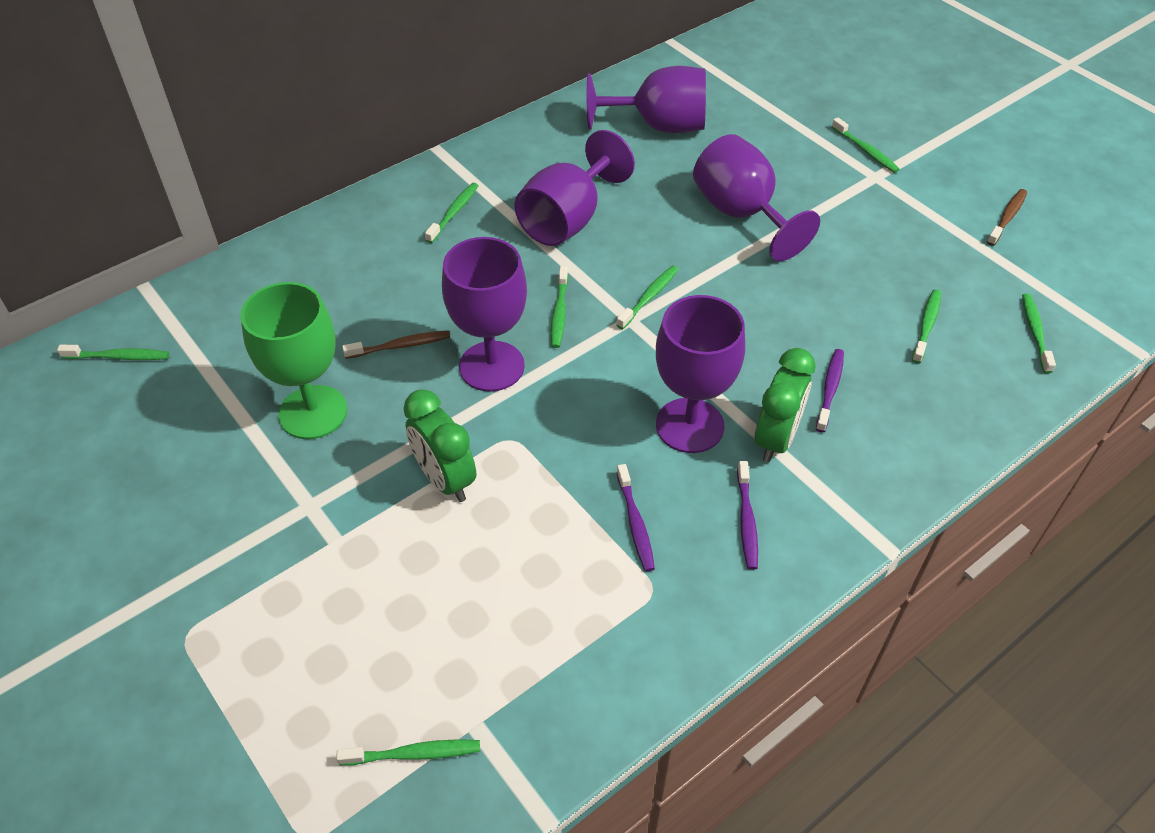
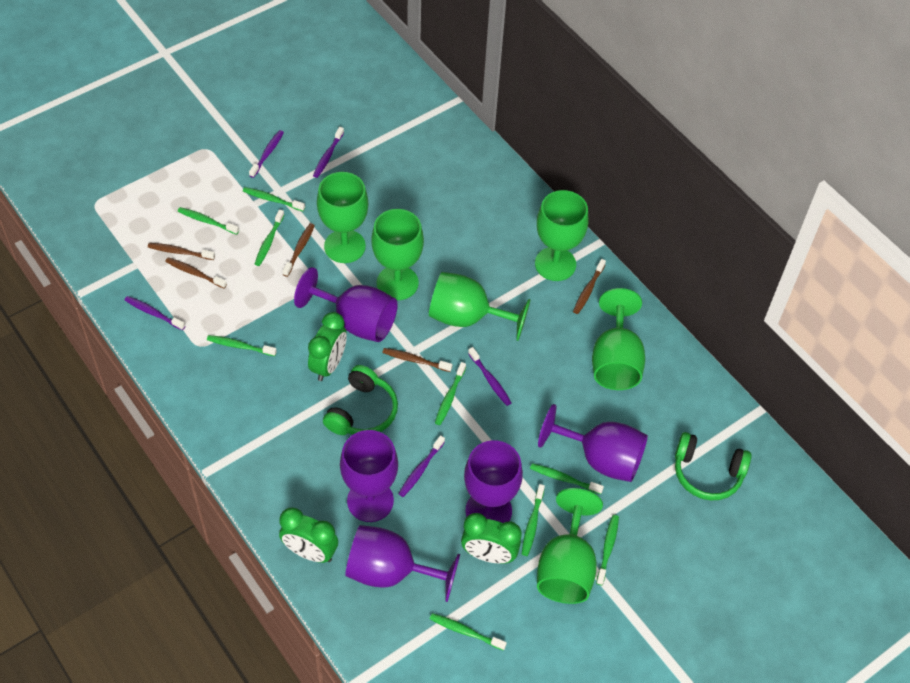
brown toothbrush: 2 -> 5
green clock: 2 -> 3
green goblet: 1 -> 6
green headphones: 0 -> 2
green toothbrush: 8 -> 9
purple toothbrush: 3 -> 5

